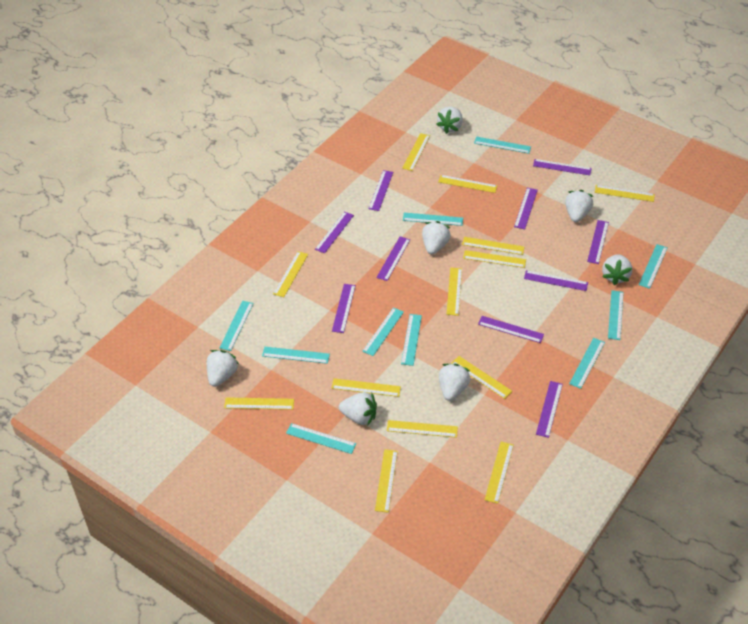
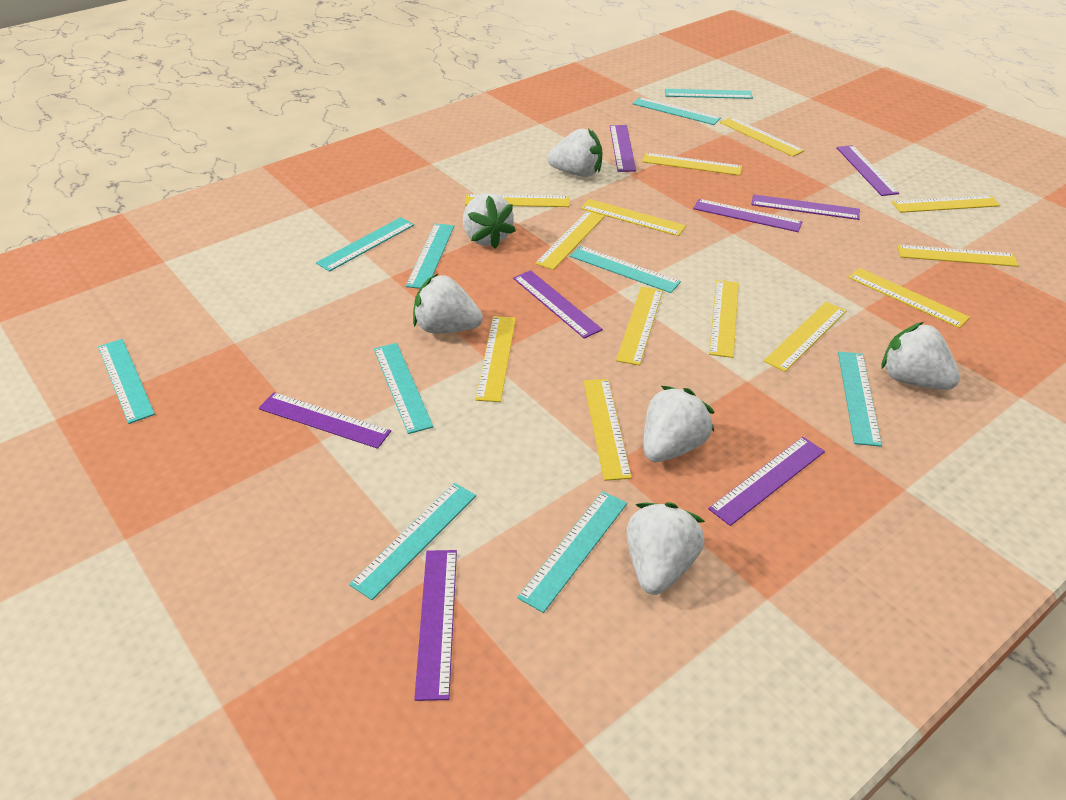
purple ruler: 10 -> 8
white strawberry: 7 -> 6

